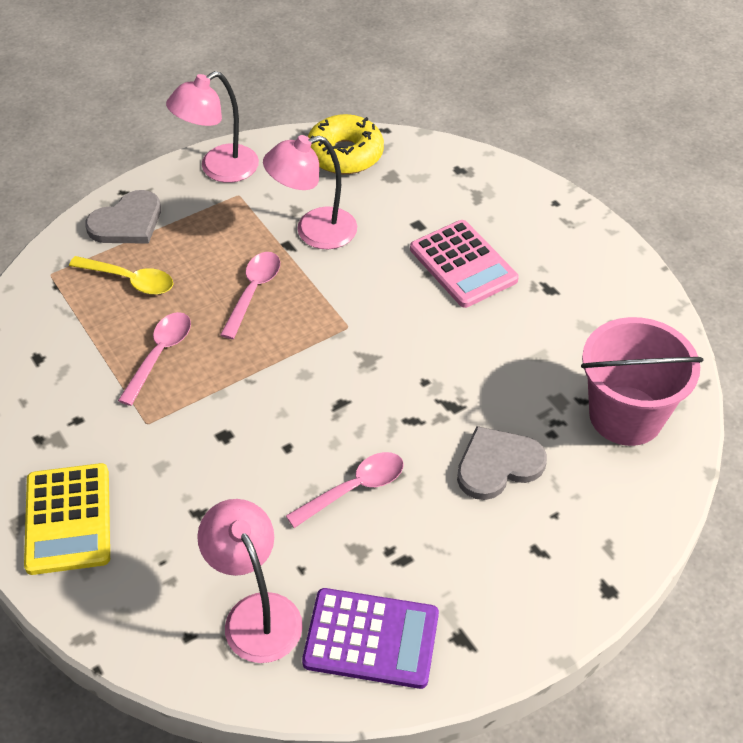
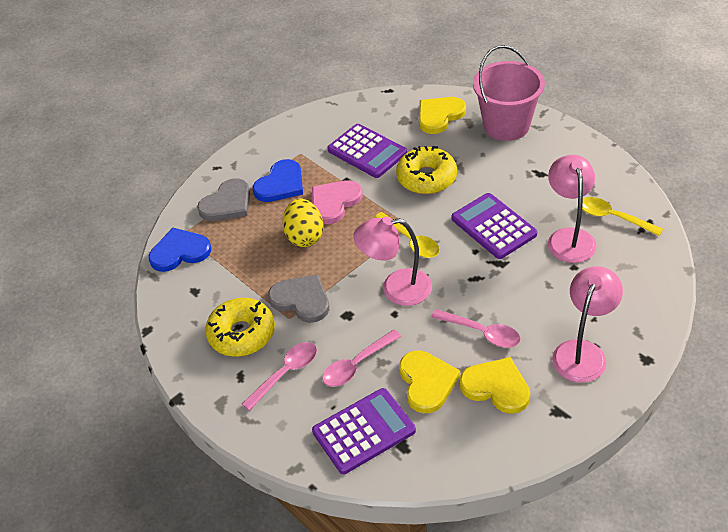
blue heart: 0 -> 2
pink calculator: 1 -> 0
pink heart: 0 -> 1
purple calculator: 1 -> 3
yellow calculator: 1 -> 0
yellow donut: 1 -> 2
yellow egg: 0 -> 1
yellow heart: 0 -> 3
yellow spoon: 1 -> 2

